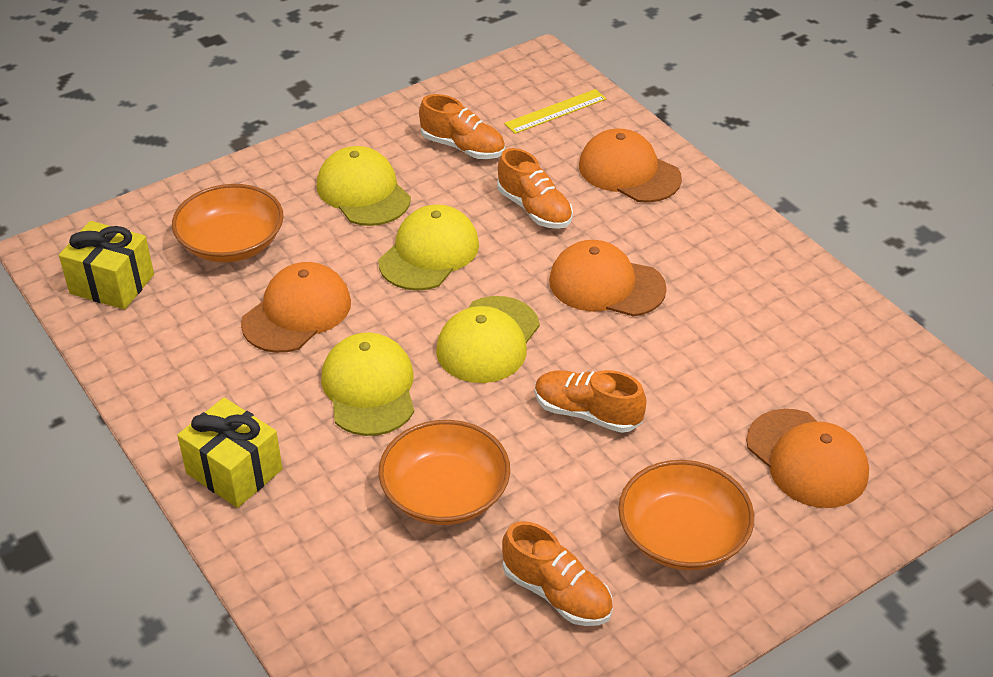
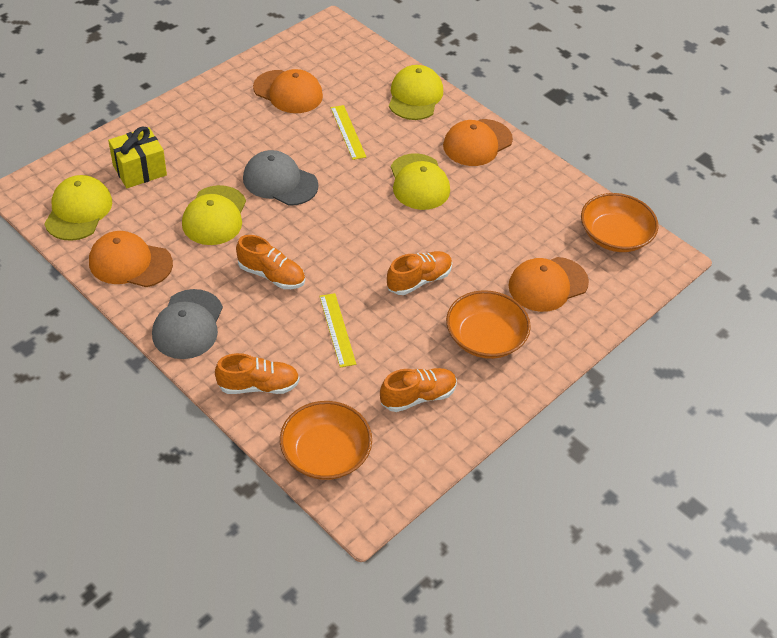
grey cap: 0 -> 2
yellow gift: 2 -> 1
yellow ruler: 1 -> 2

